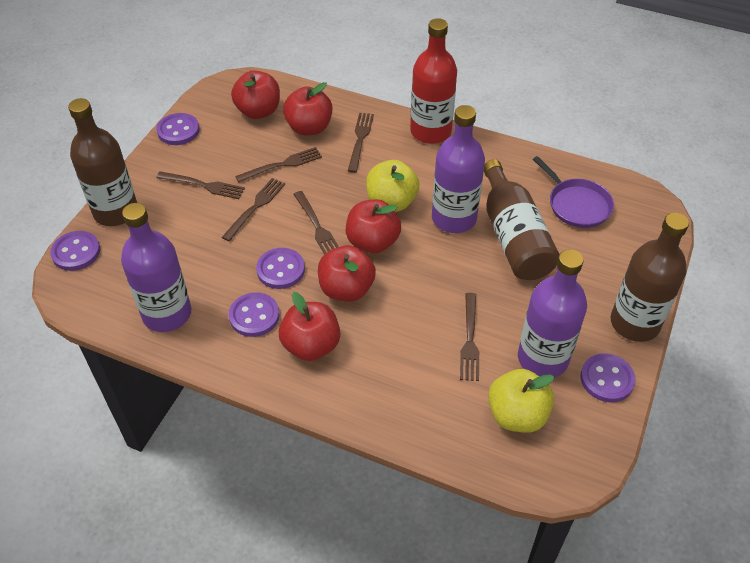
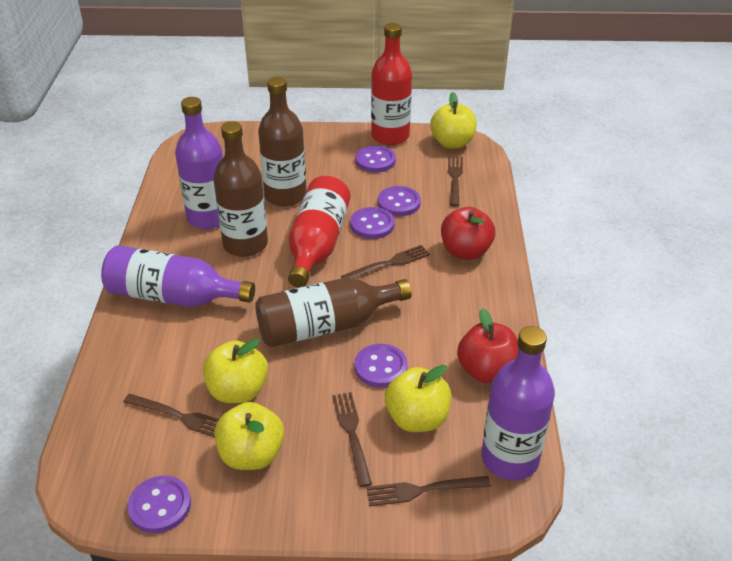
brown fork: 6 -> 5
purple pan: 1 -> 0
red apple: 5 -> 2
red bottle: 1 -> 2
yellow apple: 2 -> 4

